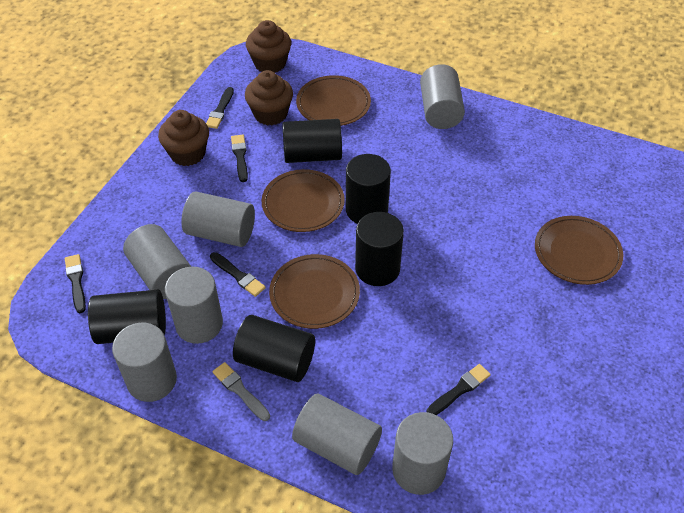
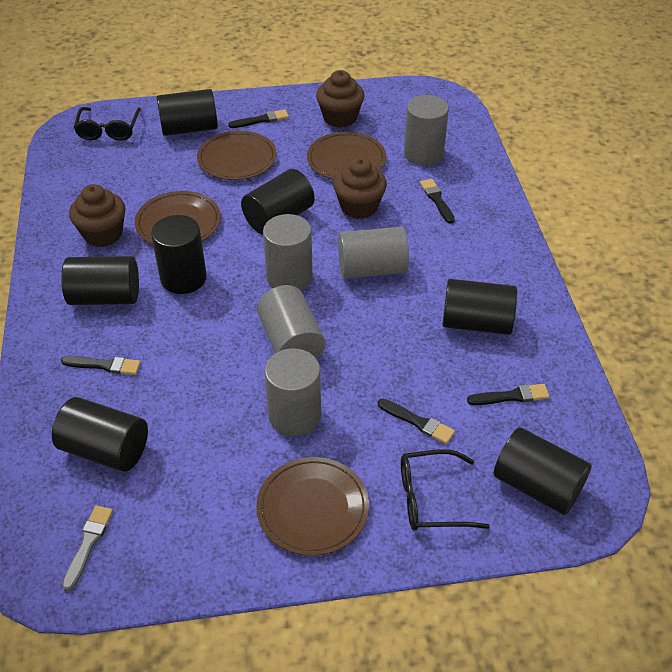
black cylinder: 5 -> 7
black glasses: 0 -> 2
grey cylinder: 7 -> 5

